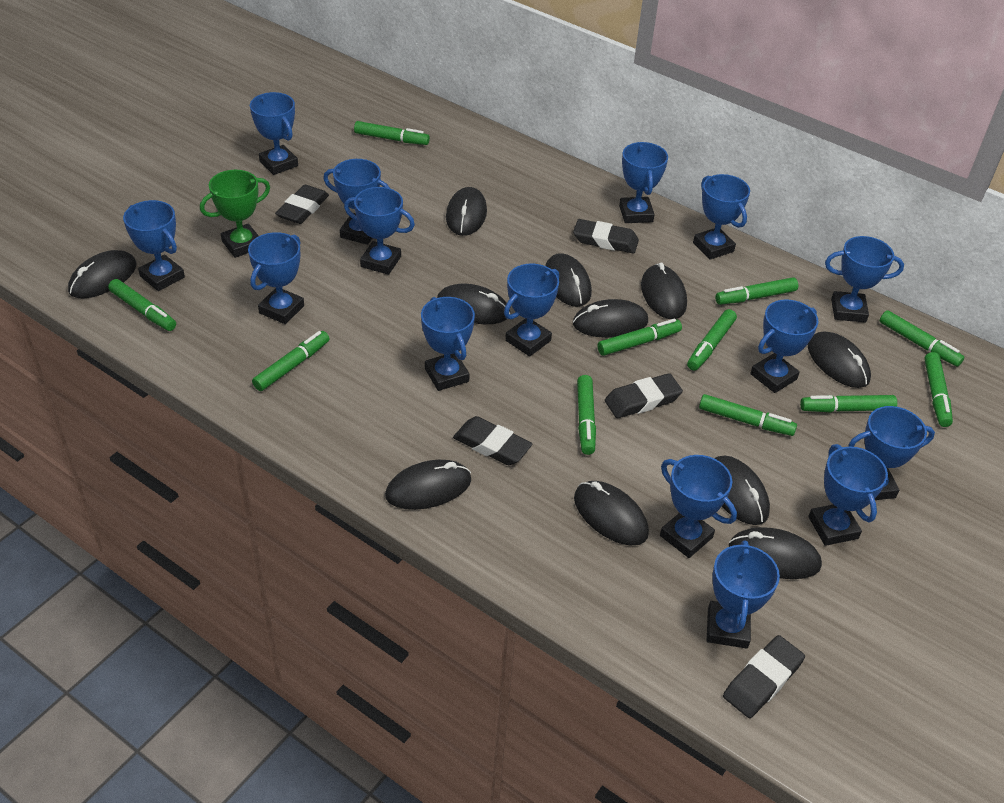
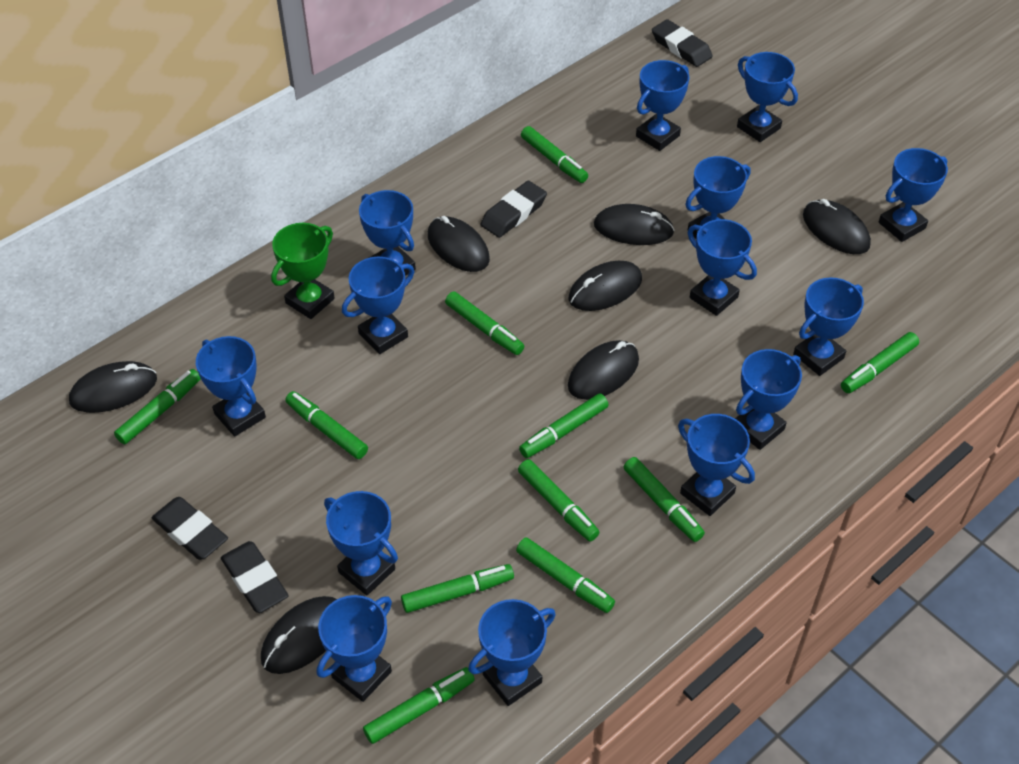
black eraser: 5 -> 4
black mouse: 11 -> 7
blue trophy: 15 -> 14

